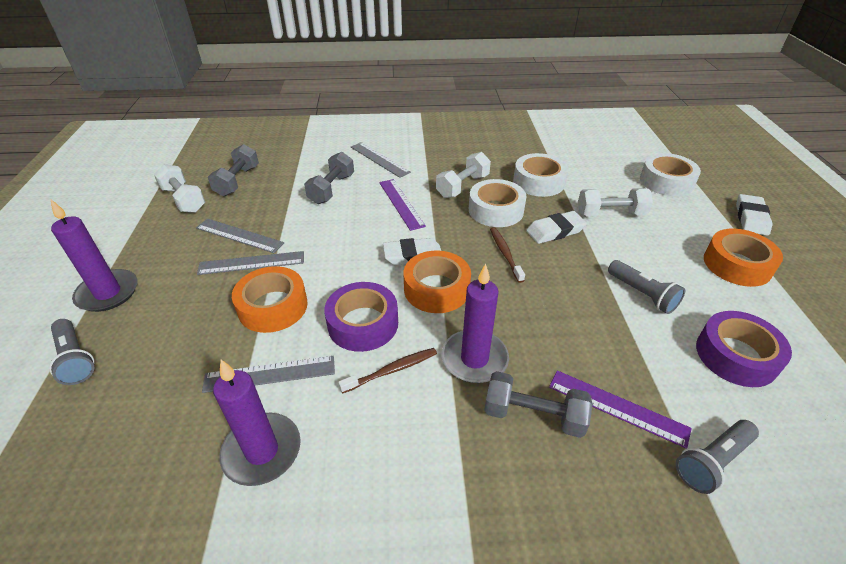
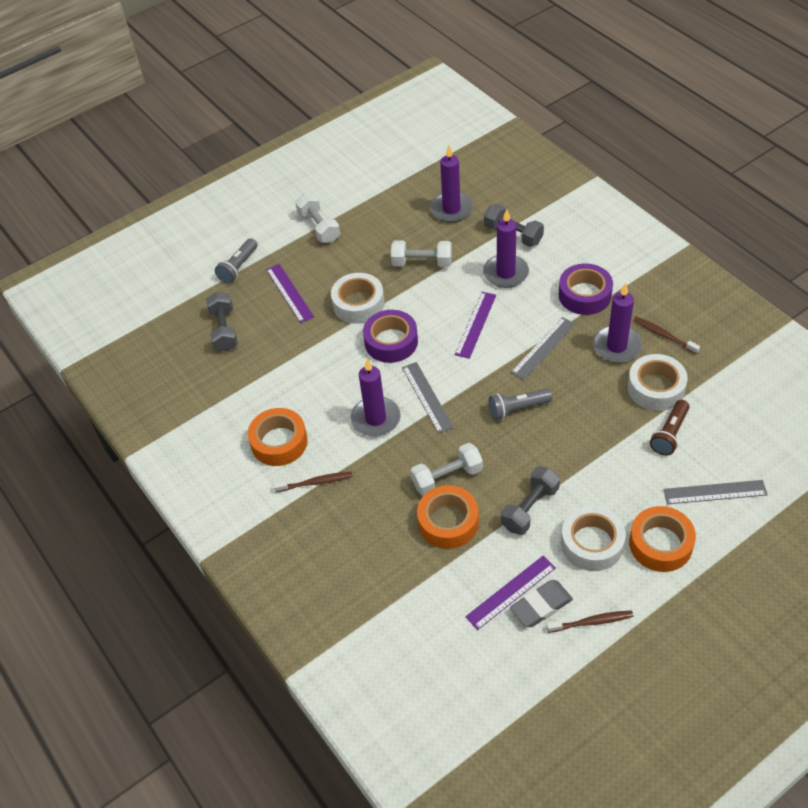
brown flashlight: 0 -> 1
brown toothbrush: 2 -> 3
grey eraser: 0 -> 1
grey flashlight: 3 -> 2
grey ruler: 4 -> 3
purple candle: 3 -> 4
purple ruler: 2 -> 3
white eraser: 3 -> 0

